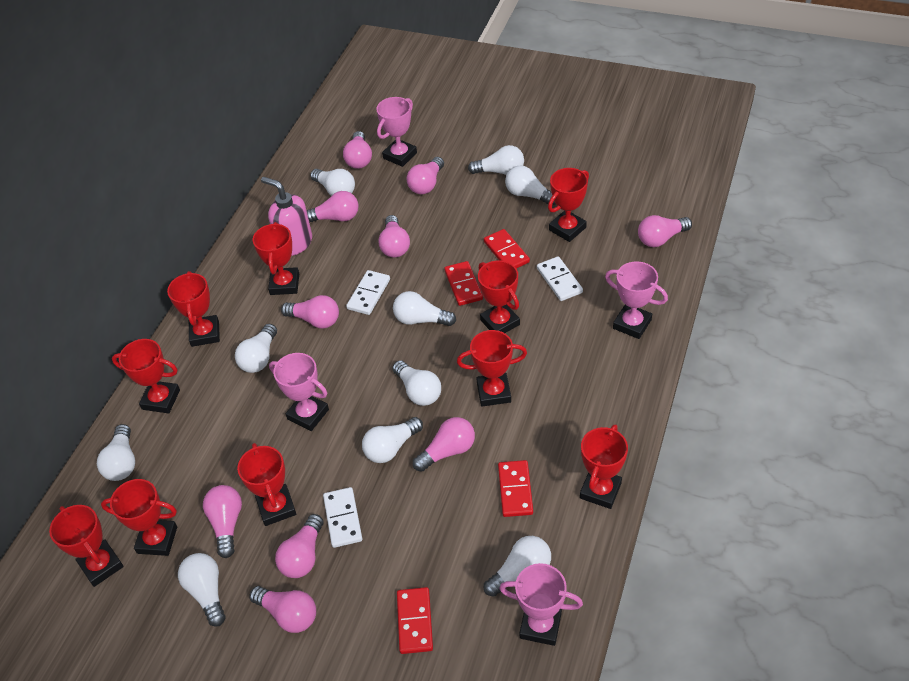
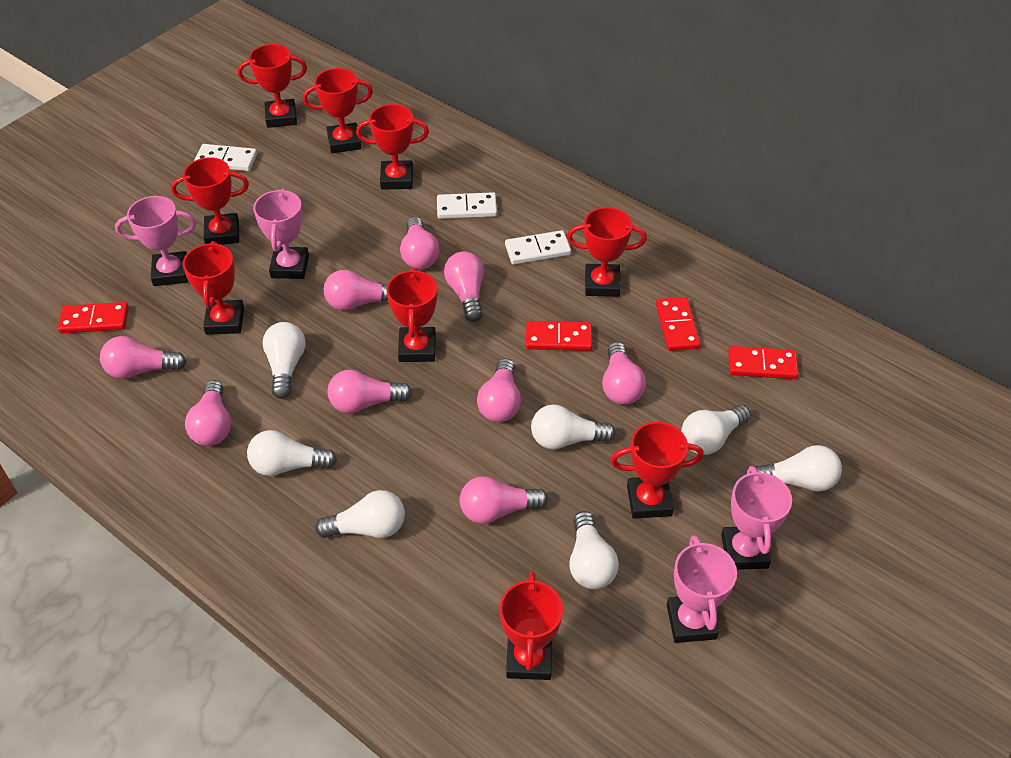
pink light bulb: 10 -> 9
pink soap dispenser: 1 -> 0
red trophy: 10 -> 9
white light bulb: 10 -> 7

